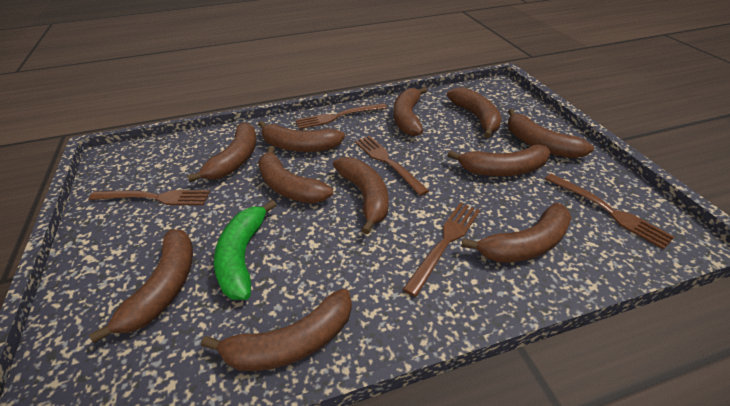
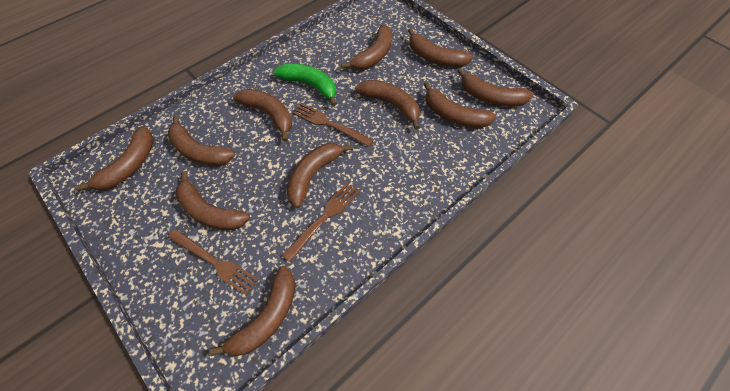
brown fork: 5 -> 3

